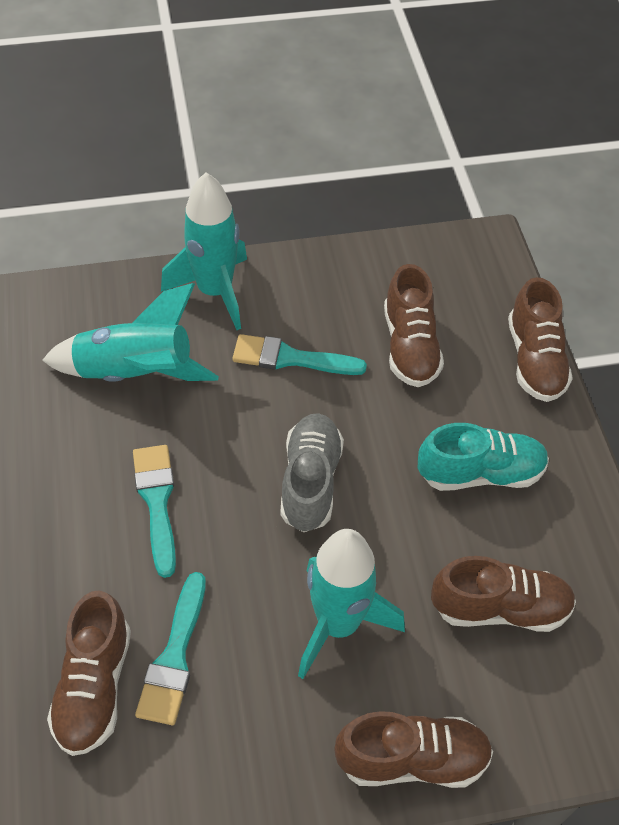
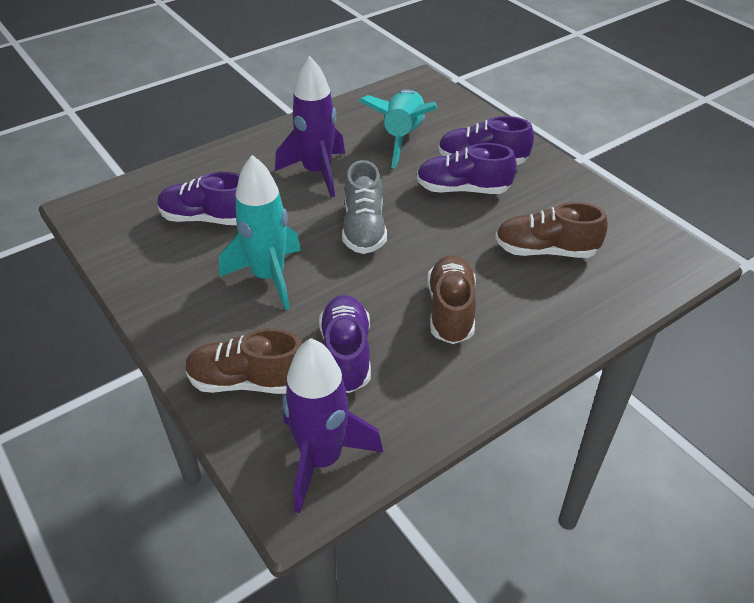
brown shoe: 5 -> 3
purple rocket: 0 -> 2
purple shoe: 0 -> 4
turquoise brush: 3 -> 0
turquoise rocket: 3 -> 2
turquoise shoe: 1 -> 0

